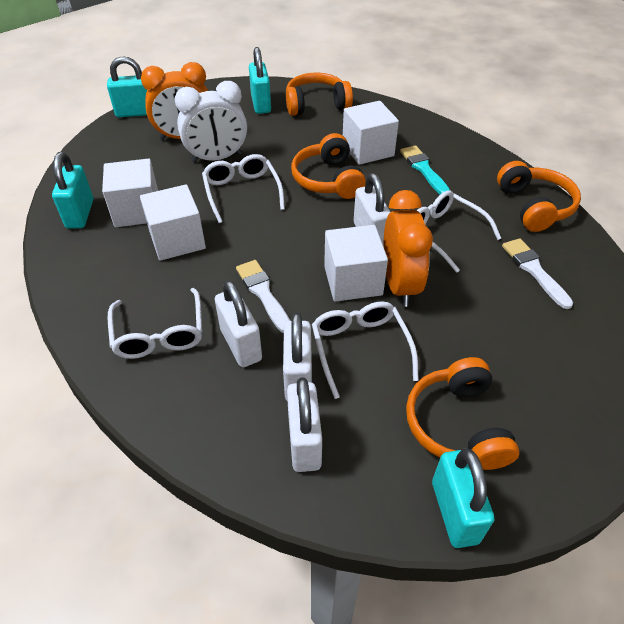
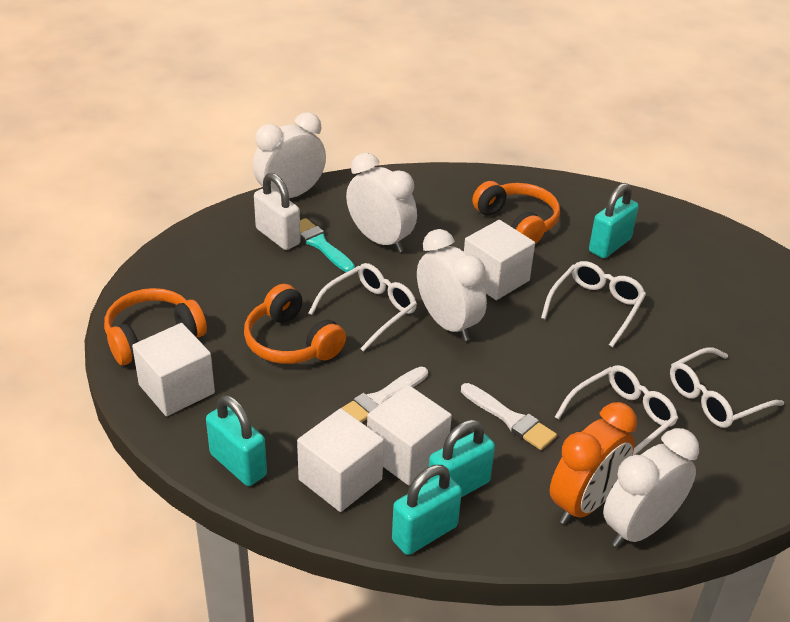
orange clock: 2 -> 1
orange headphones: 4 -> 3
white clock: 1 -> 4
white padlock: 4 -> 1

